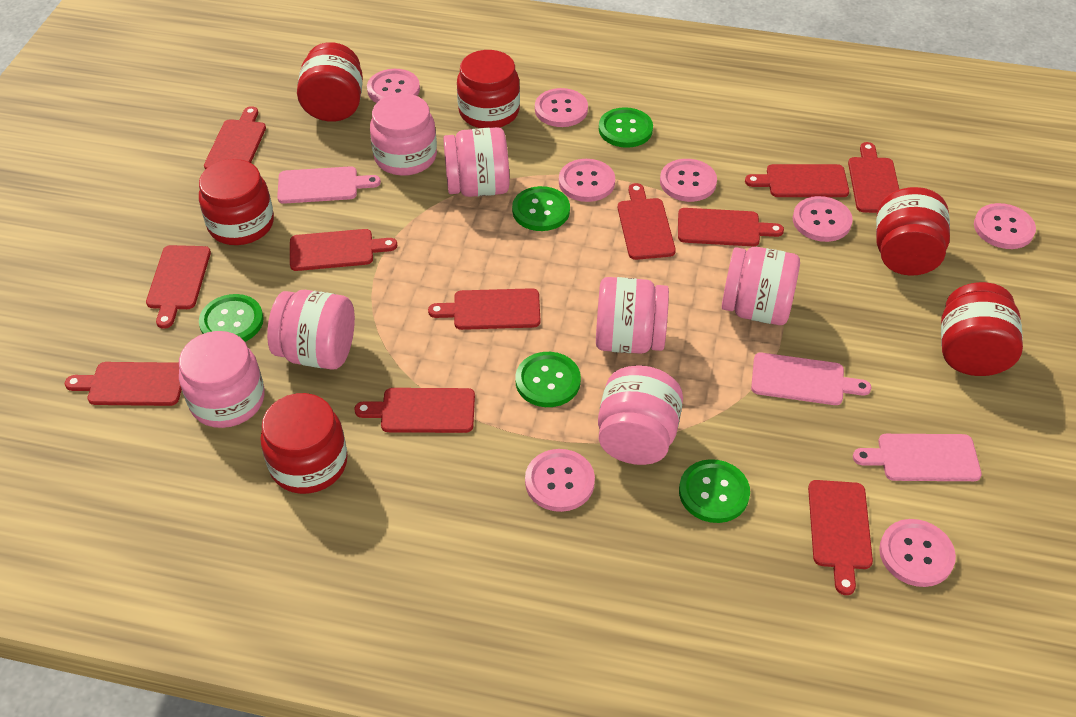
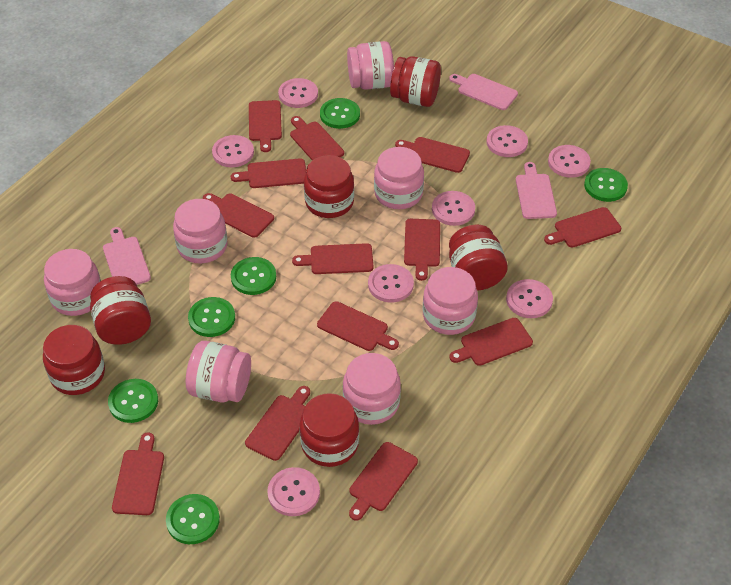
green button: 5 -> 6
red cutting board: 11 -> 13

